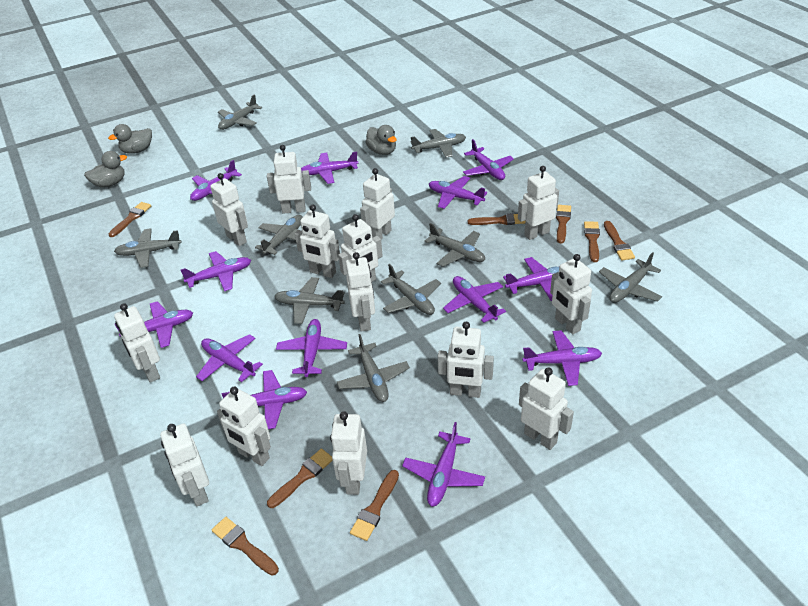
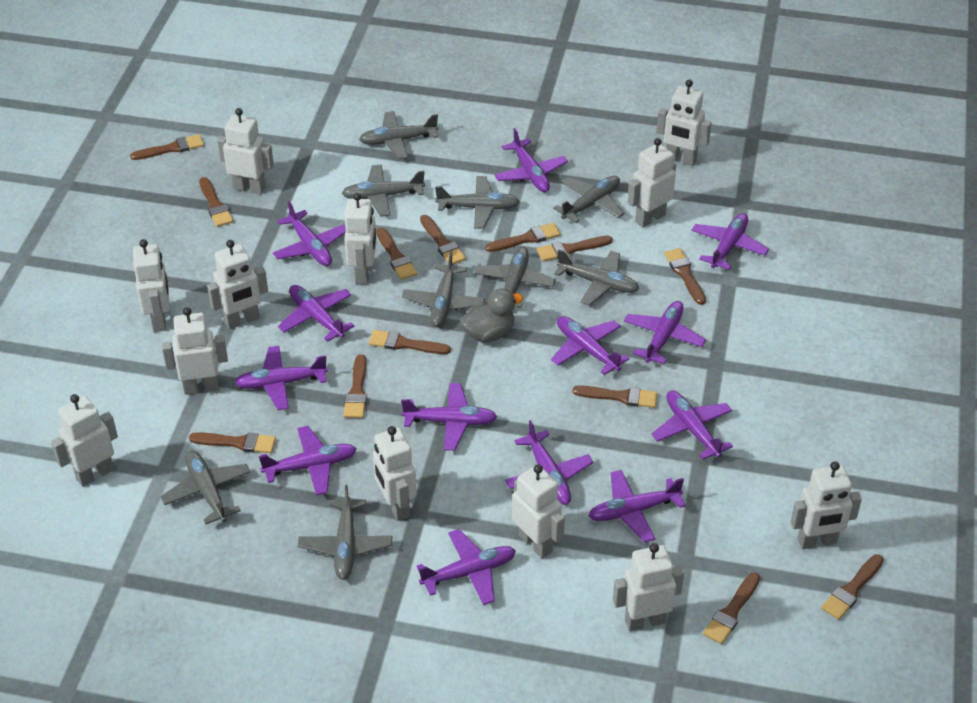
brown brush: 8 -> 13
grey duck: 3 -> 1
white robot: 14 -> 12

